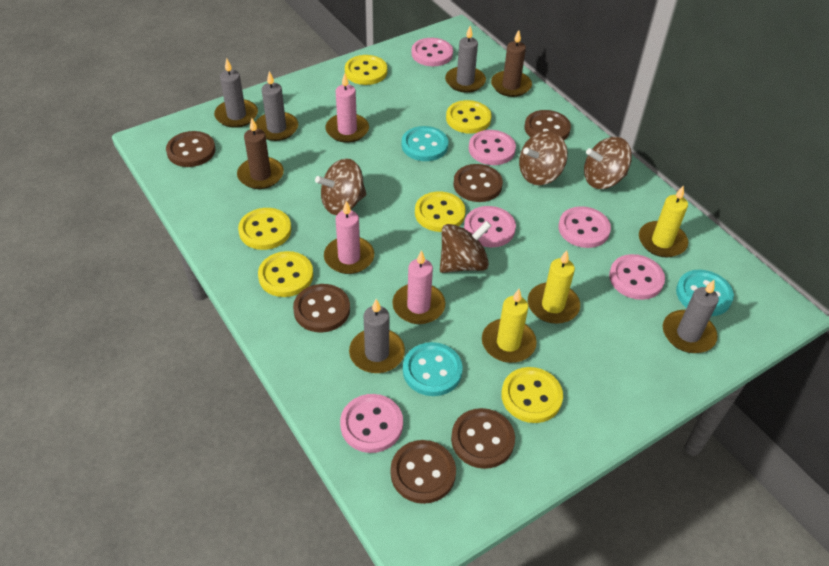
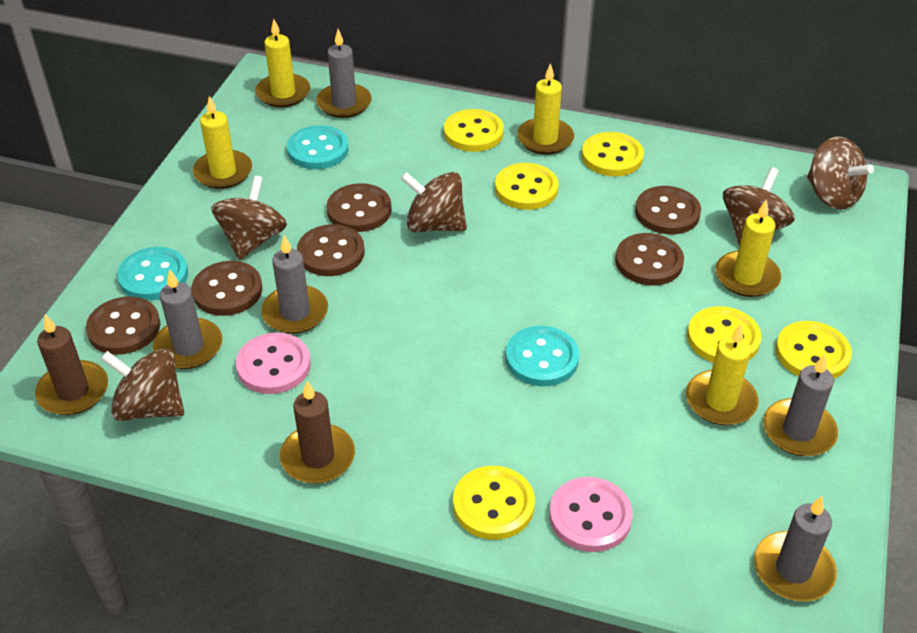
brown spinning top: 4 -> 5
pink button: 6 -> 2
pink candle: 3 -> 0
yellow candle: 3 -> 5

